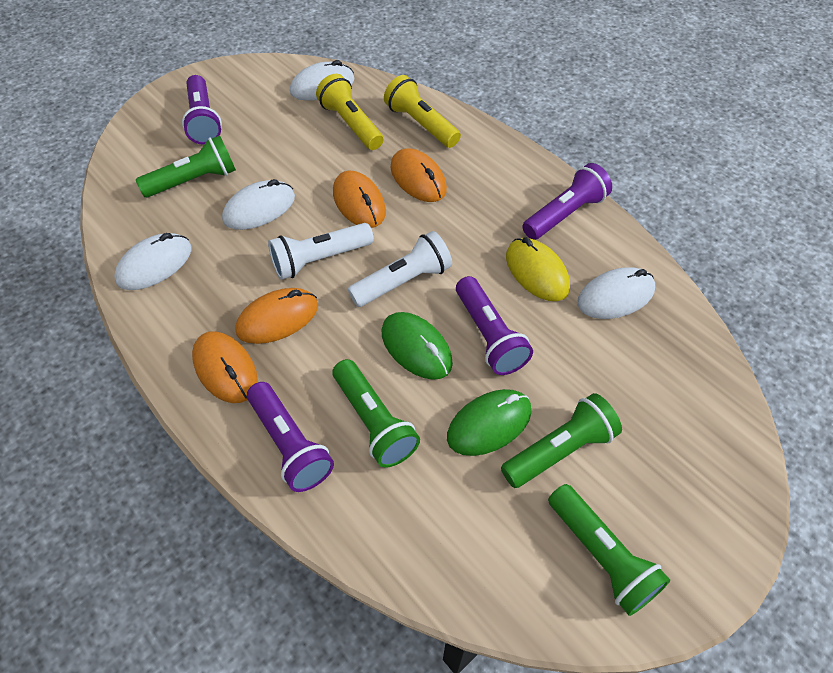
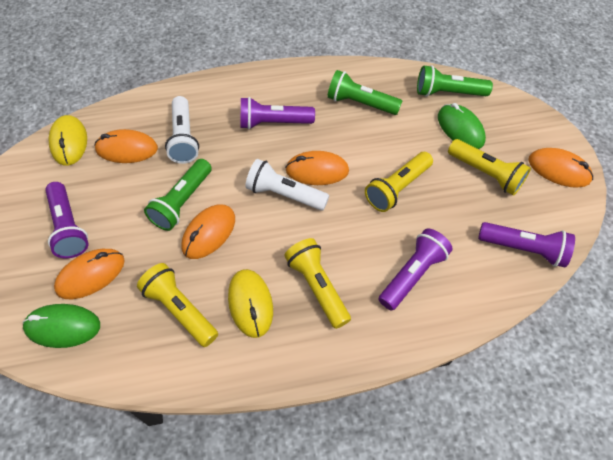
green flashlight: 4 -> 3
orange mouse: 4 -> 5
white mouse: 4 -> 0
yellow flashlight: 2 -> 4
yellow mouse: 1 -> 2

